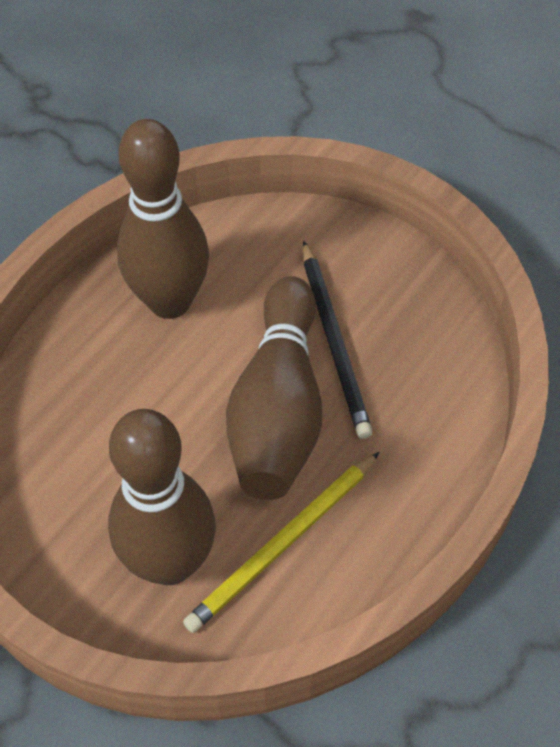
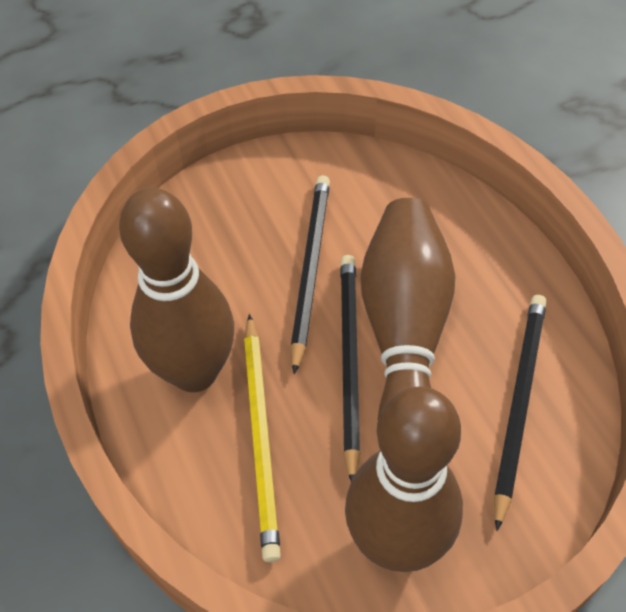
black pencil: 1 -> 3

